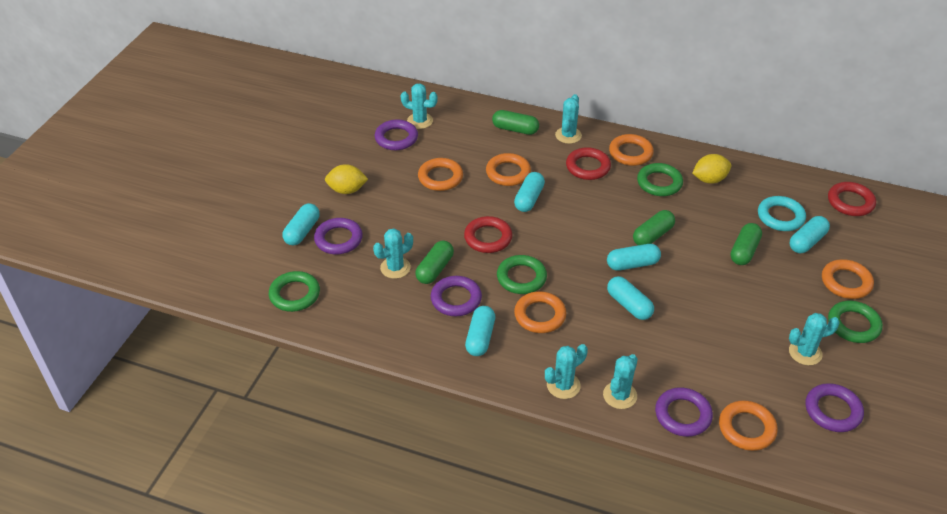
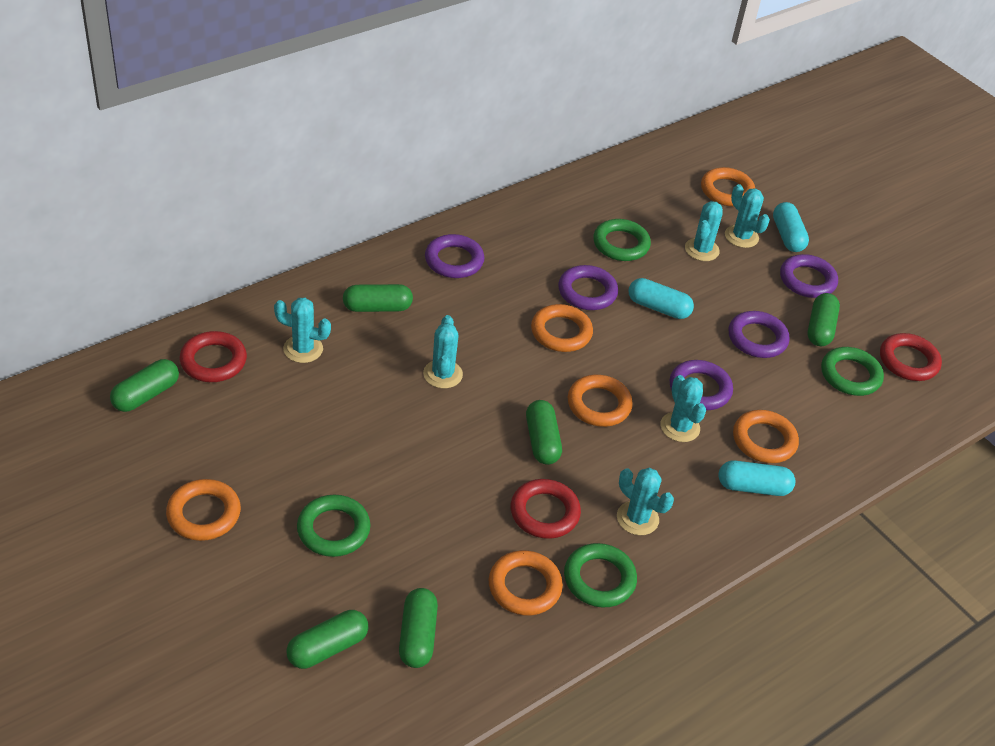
green capsule: 4 -> 6
turquoise capsule: 6 -> 3
turquoise ring: 1 -> 0
yellow lemon: 2 -> 0

